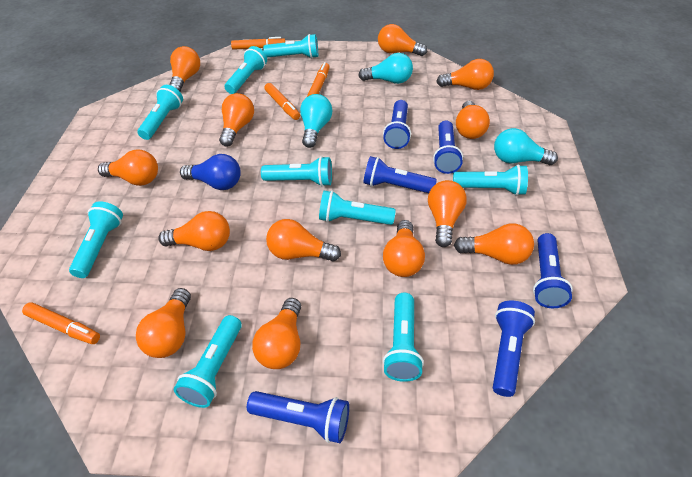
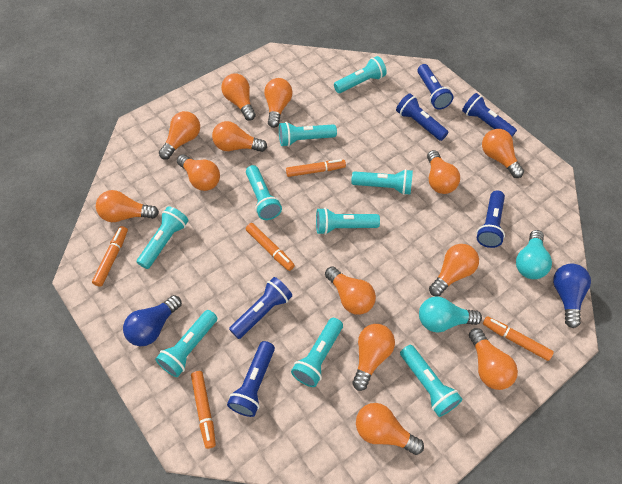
blue light bulb: 1 -> 2
orange marker: 4 -> 5
turquoise light bulb: 3 -> 2

